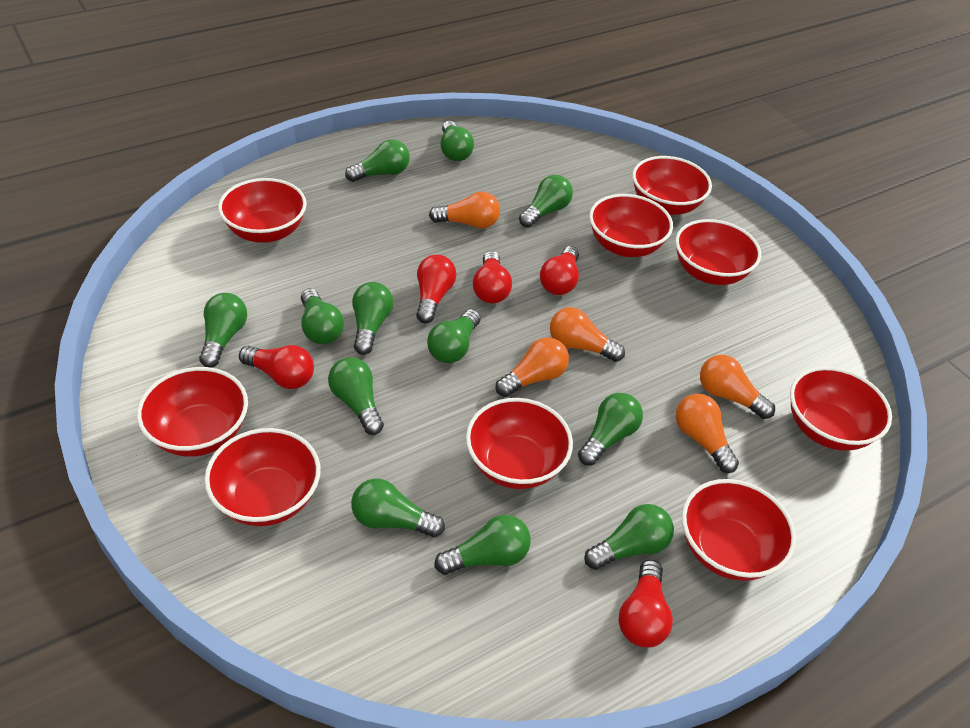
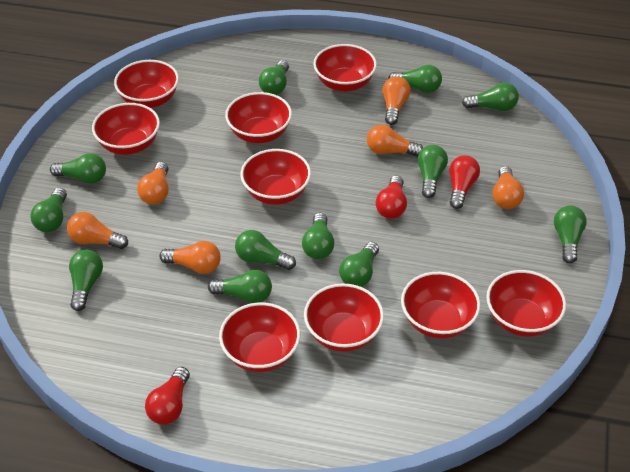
orange light bulb: 5 -> 6
red light bulb: 5 -> 3

